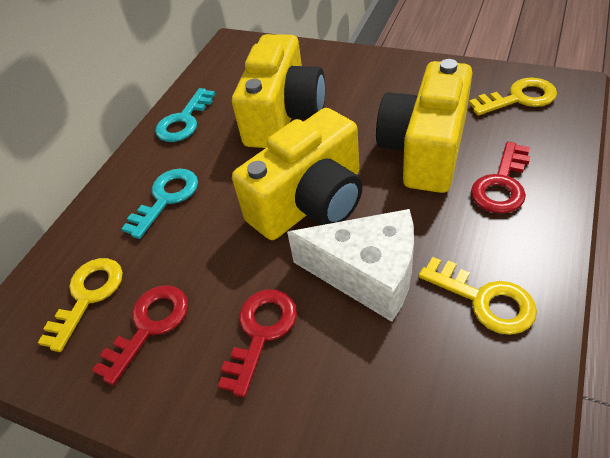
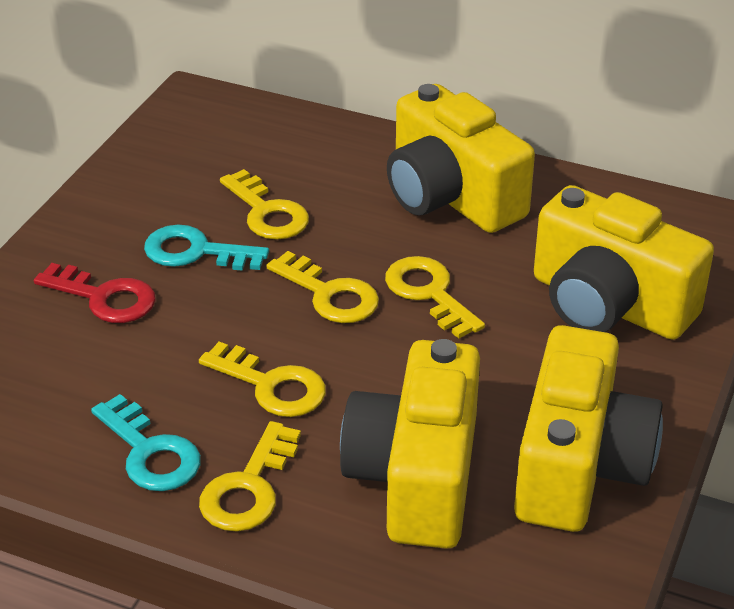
red key: 3 -> 1
white cheese: 1 -> 0
yellow camera: 3 -> 4
yellow key: 3 -> 5

